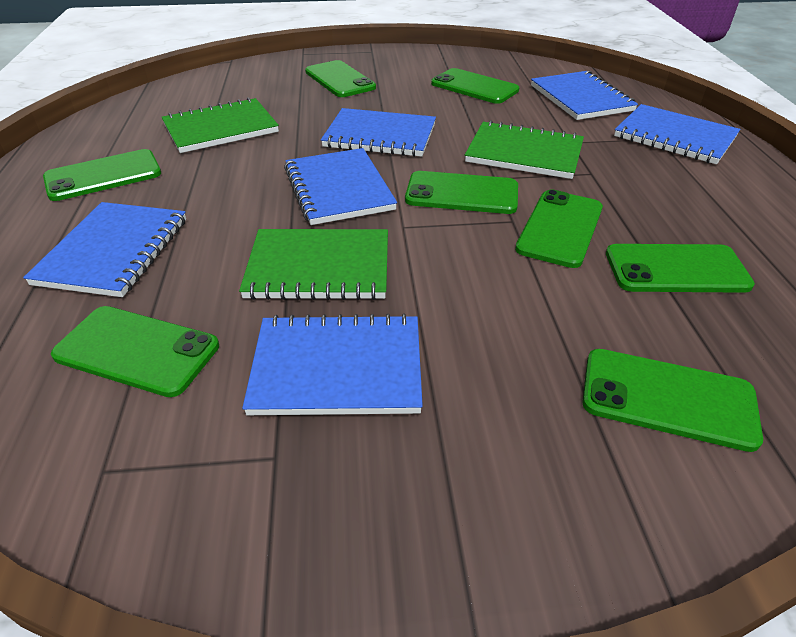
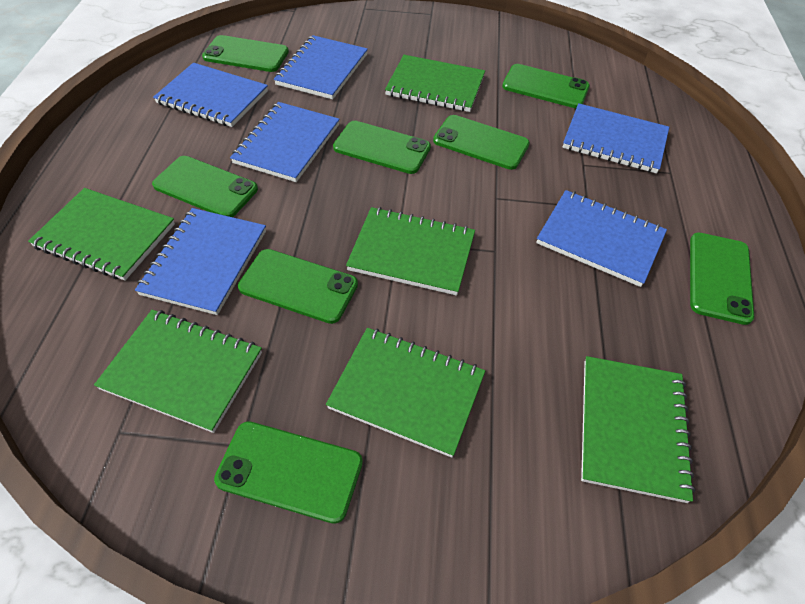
green notebook: 3 -> 6

